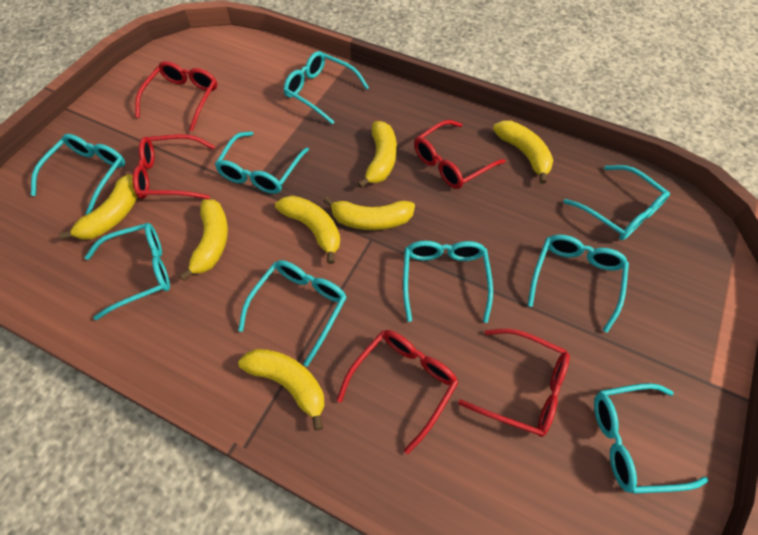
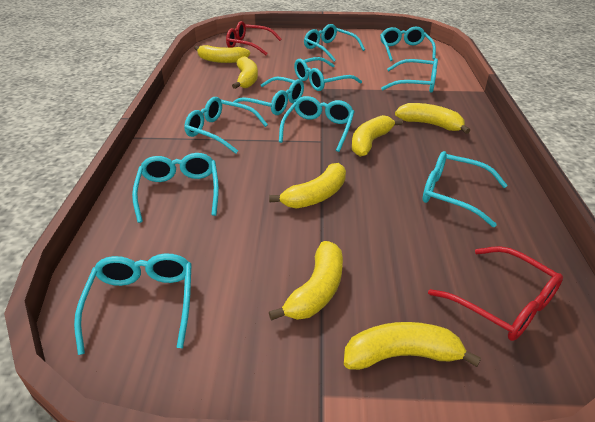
red glasses: 5 -> 2
turquoise glasses: 9 -> 10

